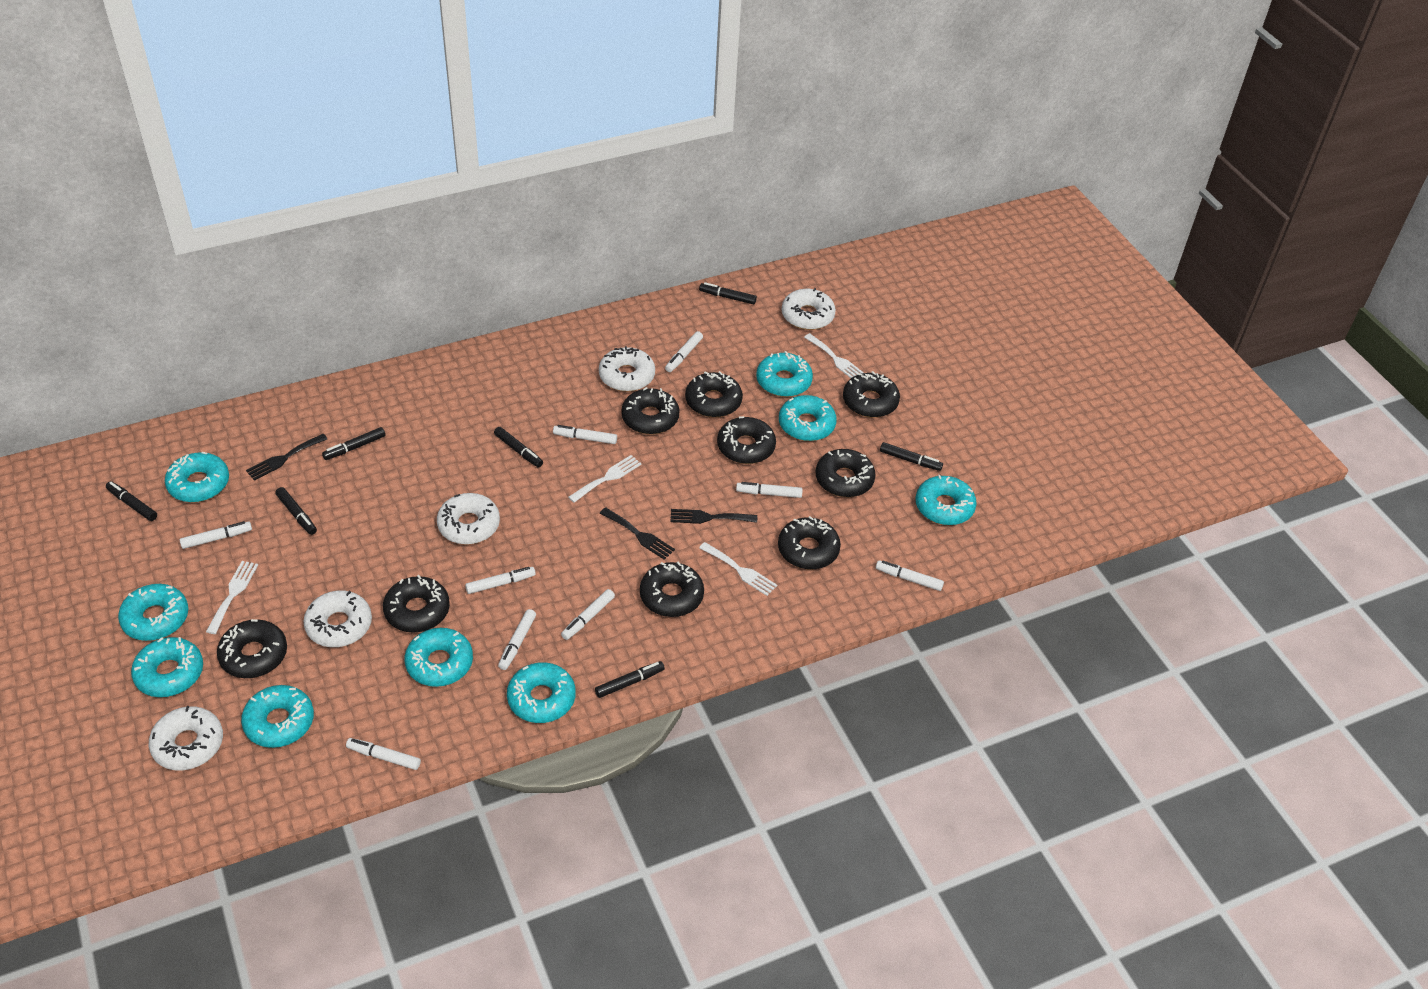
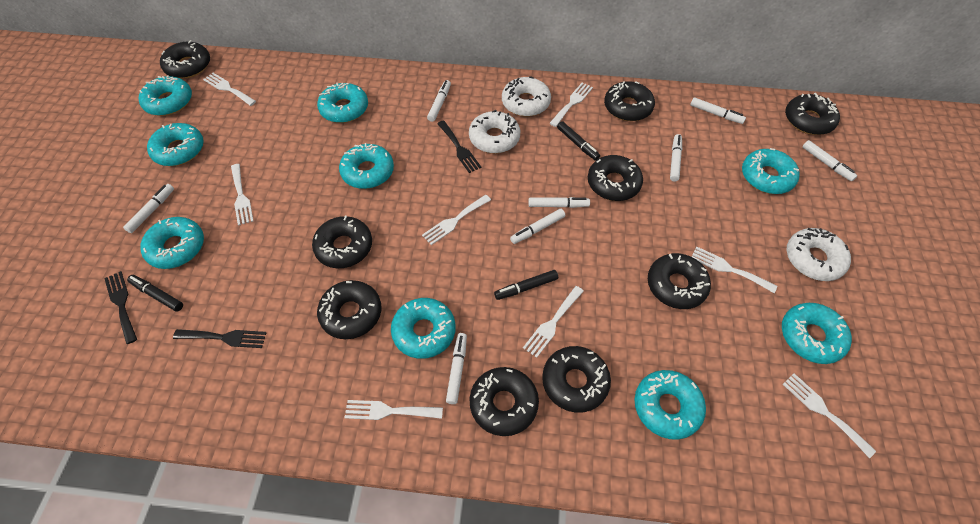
black marker: 7 -> 3
white donut: 5 -> 3
white fork: 4 -> 8
white marker: 9 -> 8

